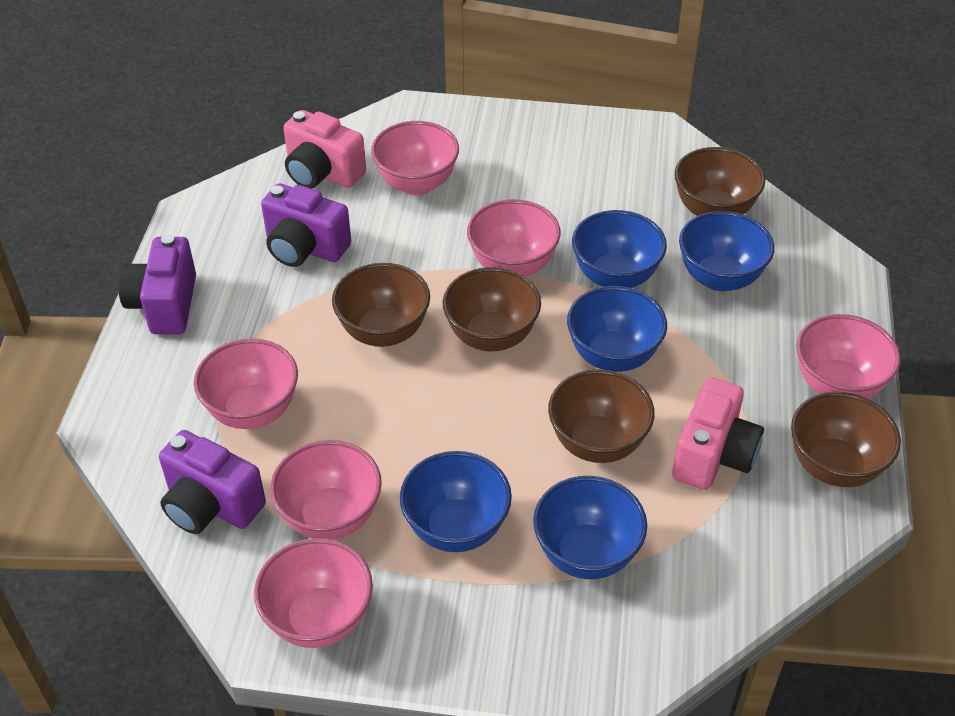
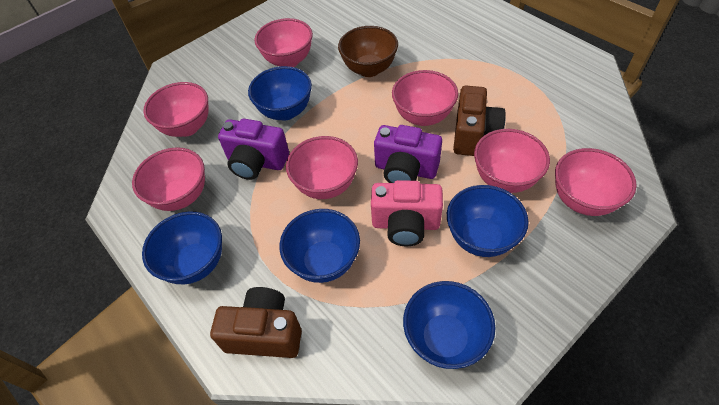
brown bowl: 5 -> 1
brown camera: 0 -> 2
pink bowl: 6 -> 7
pink camera: 2 -> 1
purple camera: 3 -> 2

